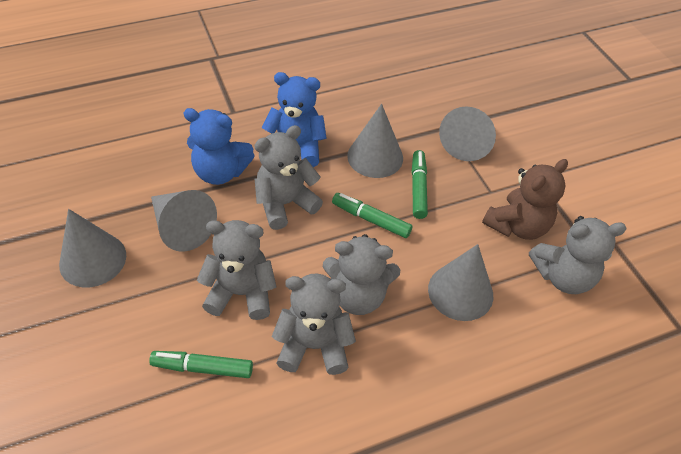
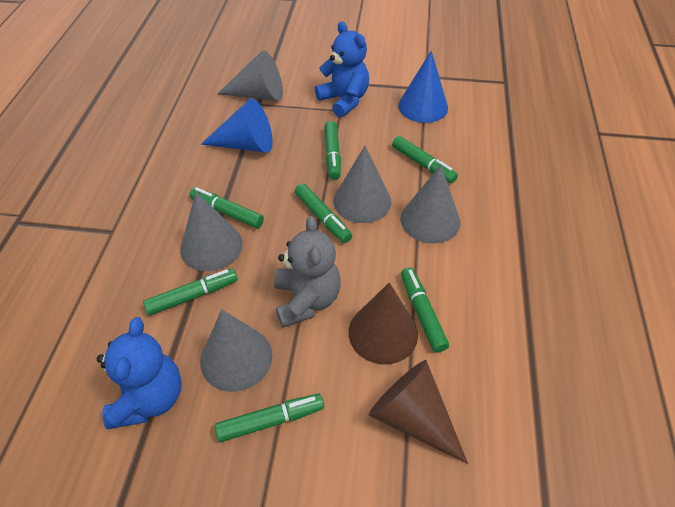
blue cone: 0 -> 2
brown cone: 0 -> 2
brown teddy bear: 1 -> 0
green marker: 3 -> 7
grey teddy bear: 5 -> 1

